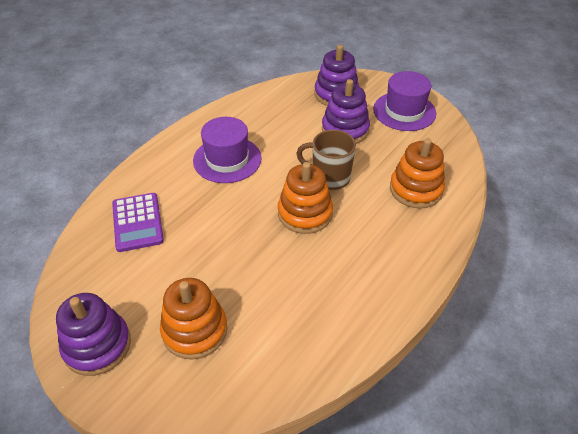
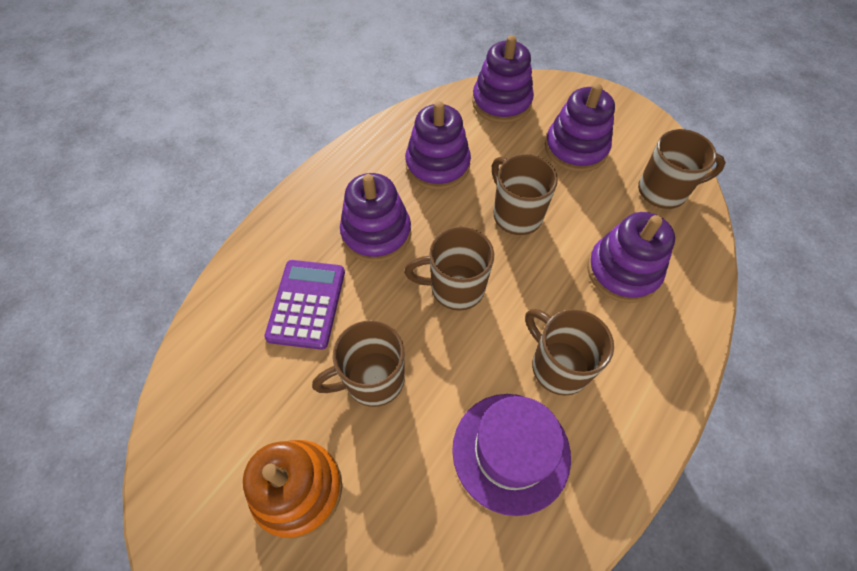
brown mug: 1 -> 5
orange stacking toy: 3 -> 1
purple hat: 2 -> 1
purple stacking toy: 3 -> 5

